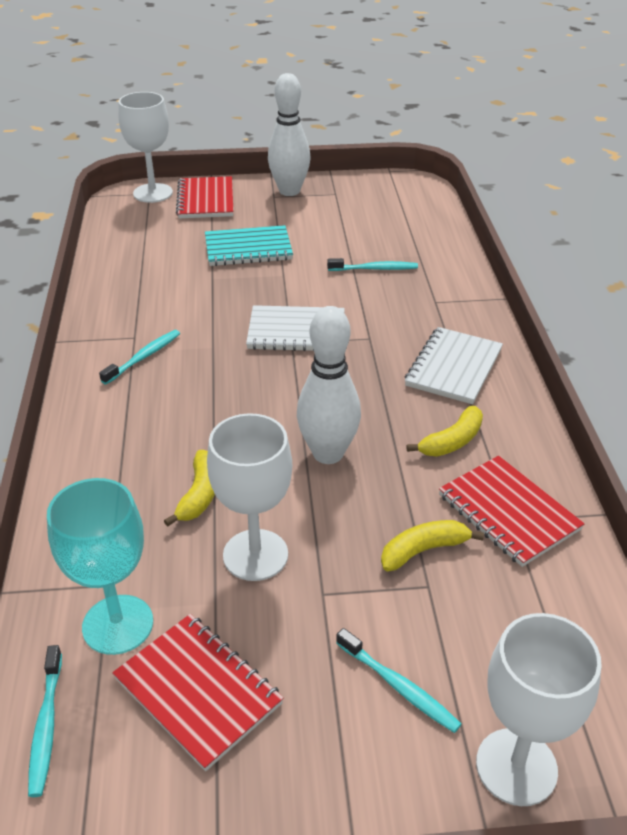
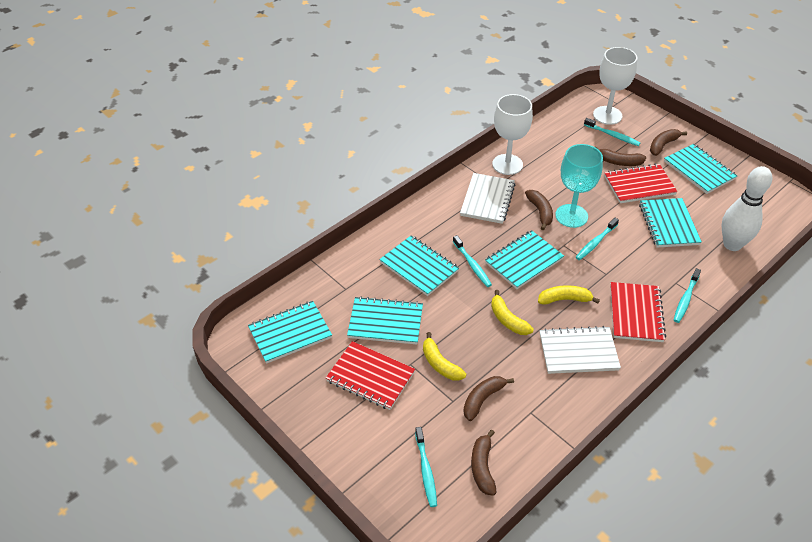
brown banana: 0 -> 5
turquoise notebook: 1 -> 6
turquoise toothbrush: 4 -> 5
white bowling pin: 2 -> 1
white goblet: 3 -> 2

